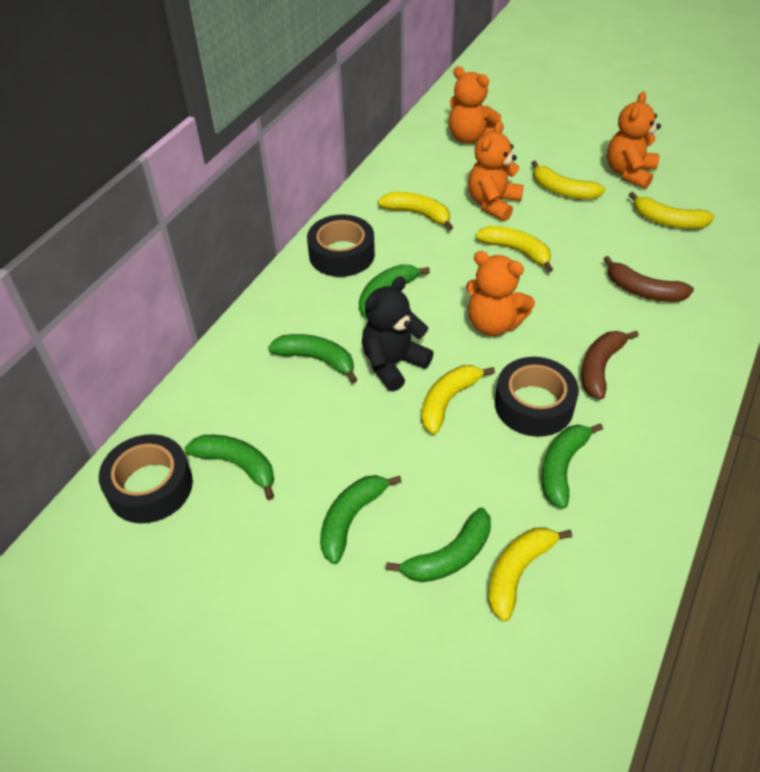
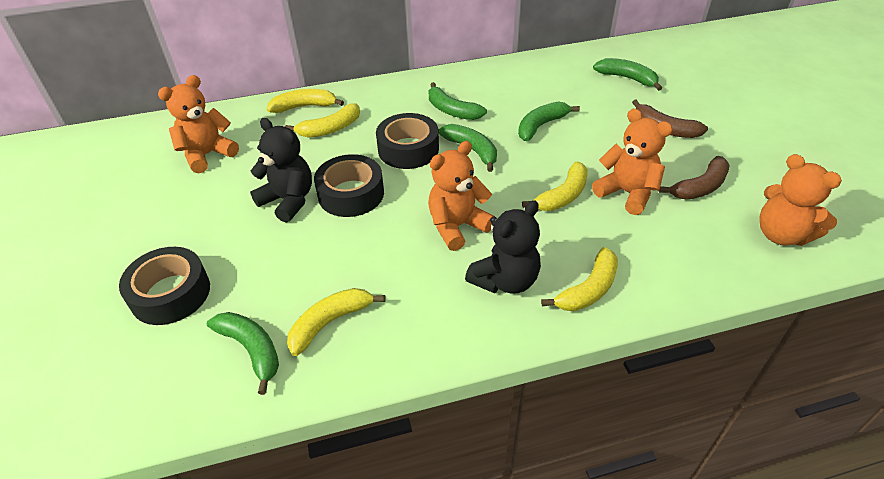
black teddy bear: 1 -> 2
green banana: 6 -> 5
yellow banana: 6 -> 5

